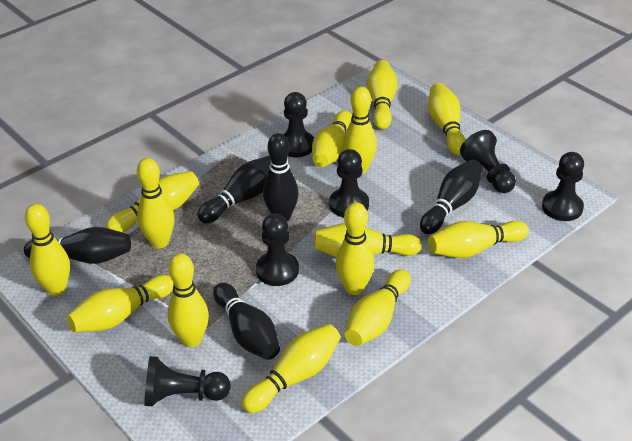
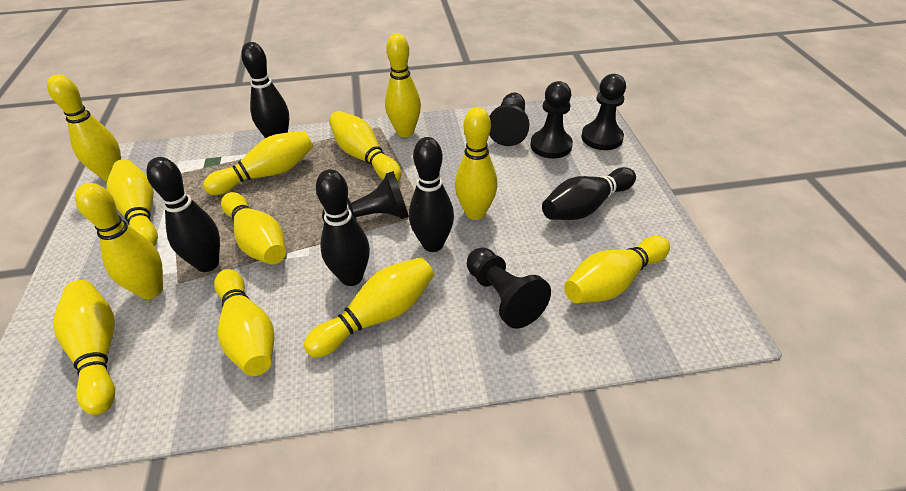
black pawn: 6 -> 5
yellow bowling pin: 14 -> 12

